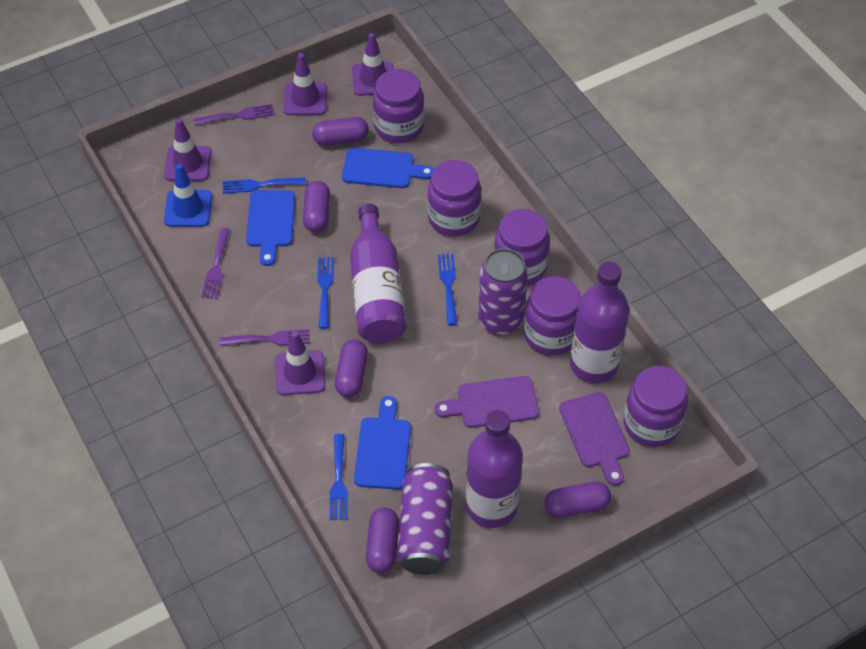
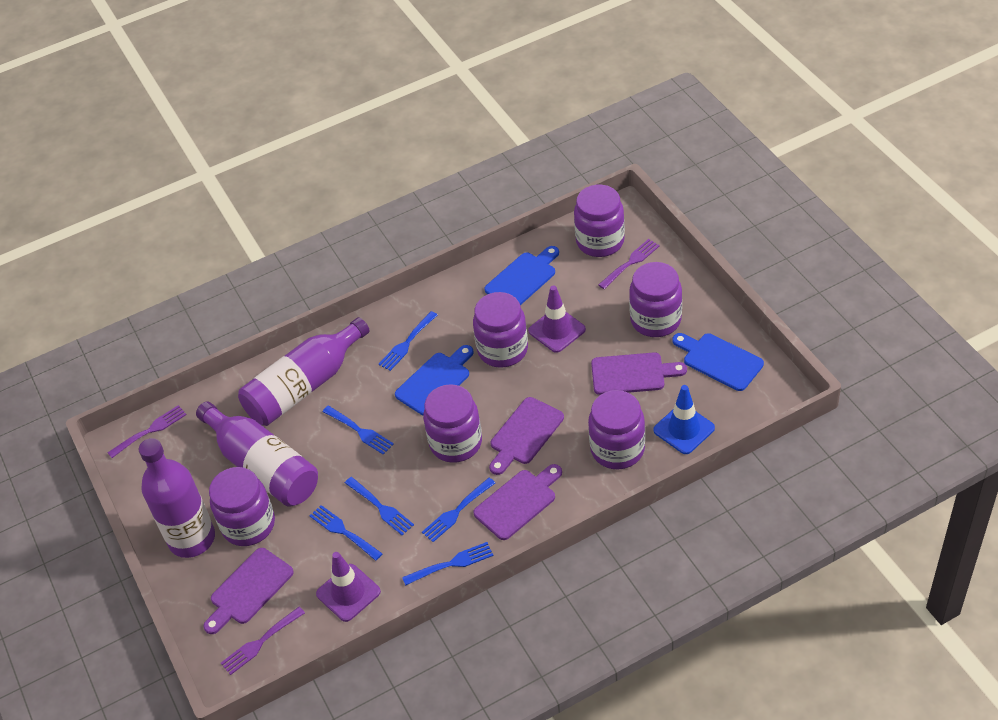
blue fork: 4 -> 6
purple can: 2 -> 0
purple capsule: 5 -> 0
purple cutting board: 2 -> 4
purple jar: 5 -> 6
purple traffic cone: 4 -> 2

